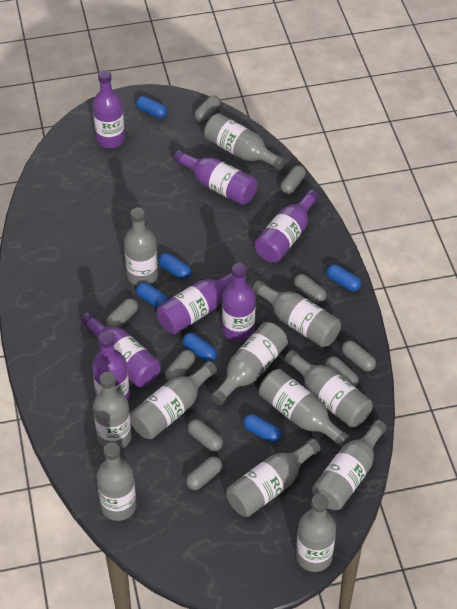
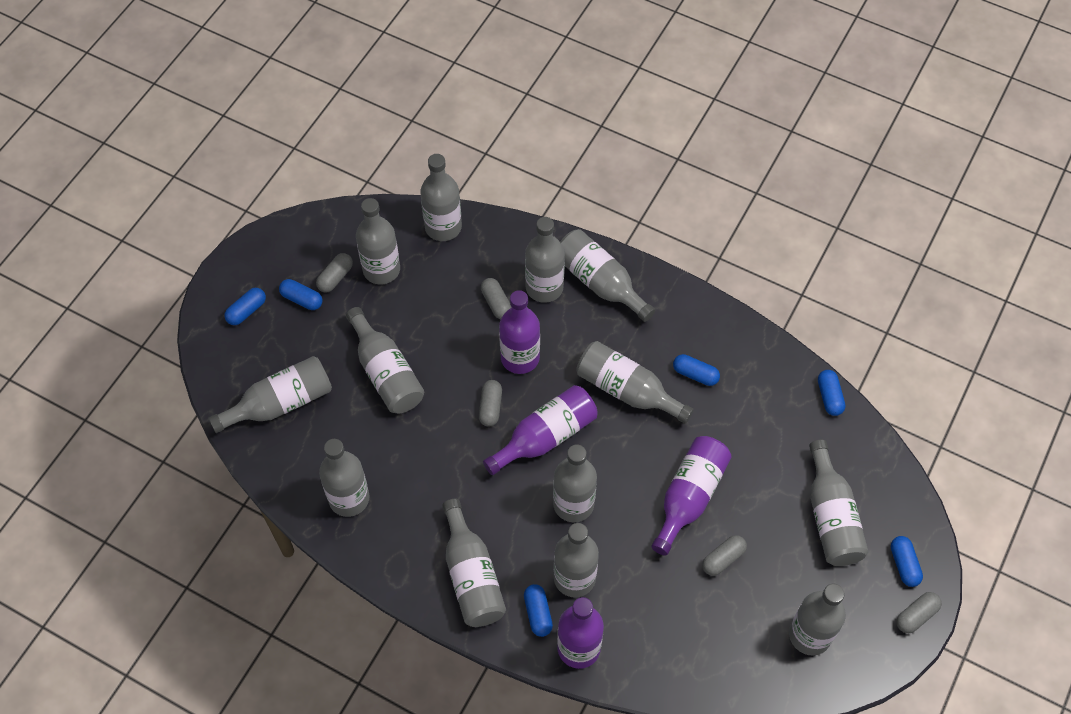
grey bottle: 12 -> 13
grey capsule: 9 -> 5
purple bottle: 7 -> 4

